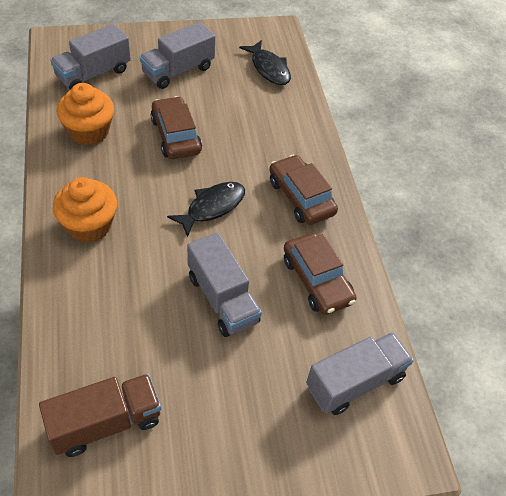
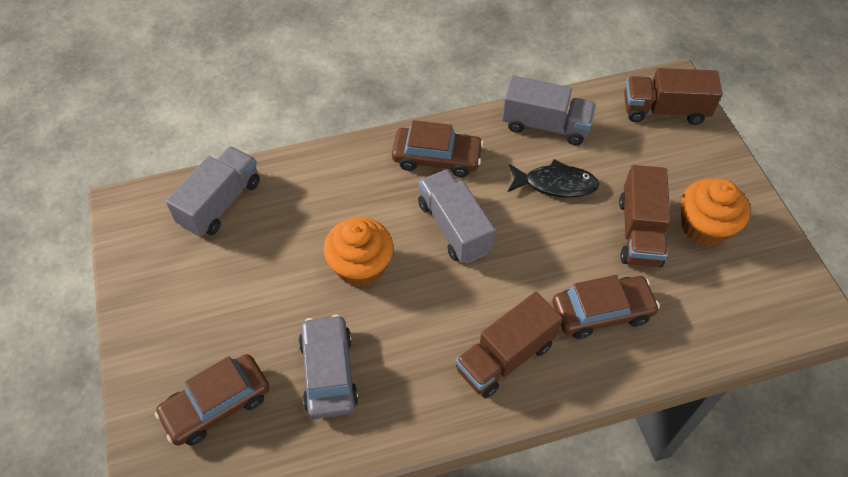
black fish: 2 -> 1
brown truck: 1 -> 3
grey car: 0 -> 1
grey truck: 4 -> 3

